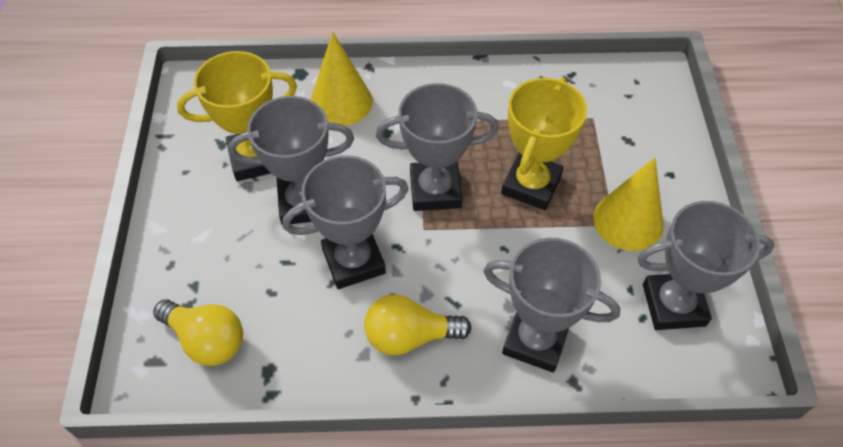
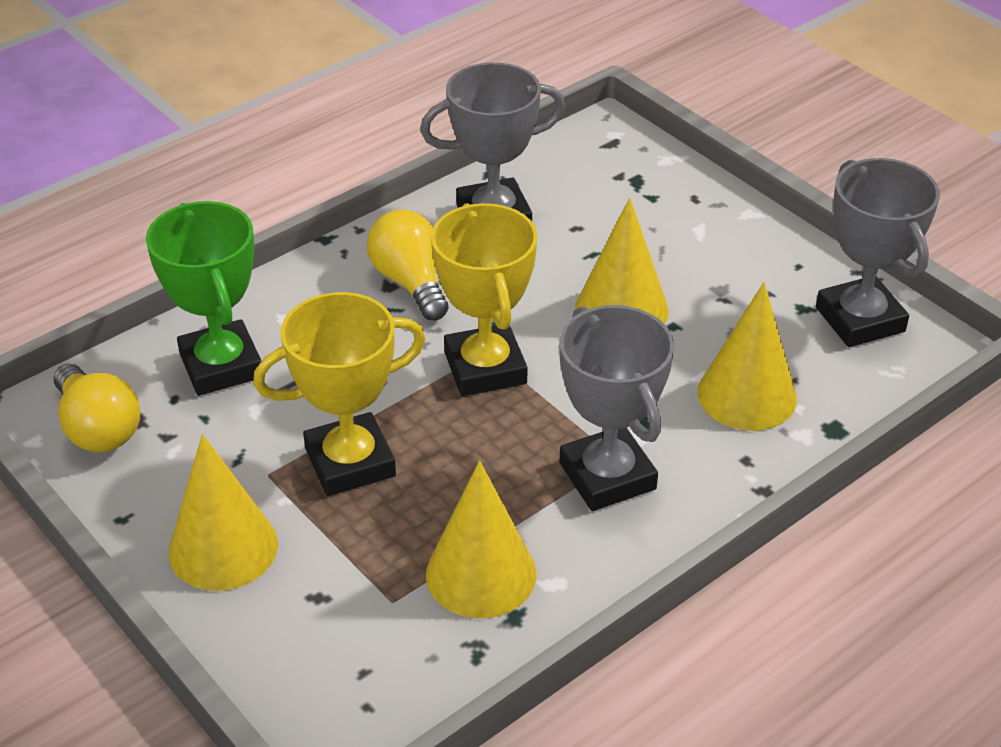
green trophy: 0 -> 1
grey trophy: 5 -> 3
yellow cone: 2 -> 4

